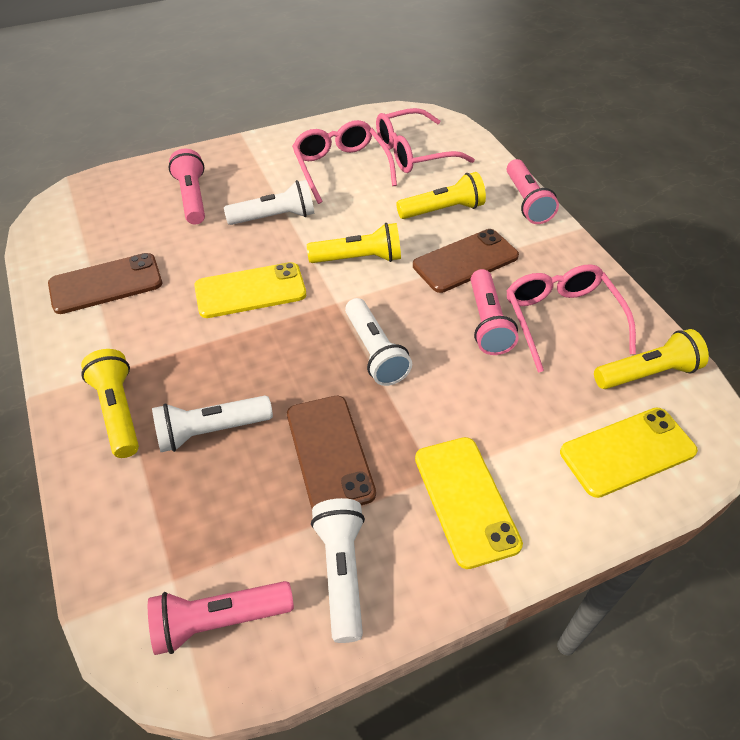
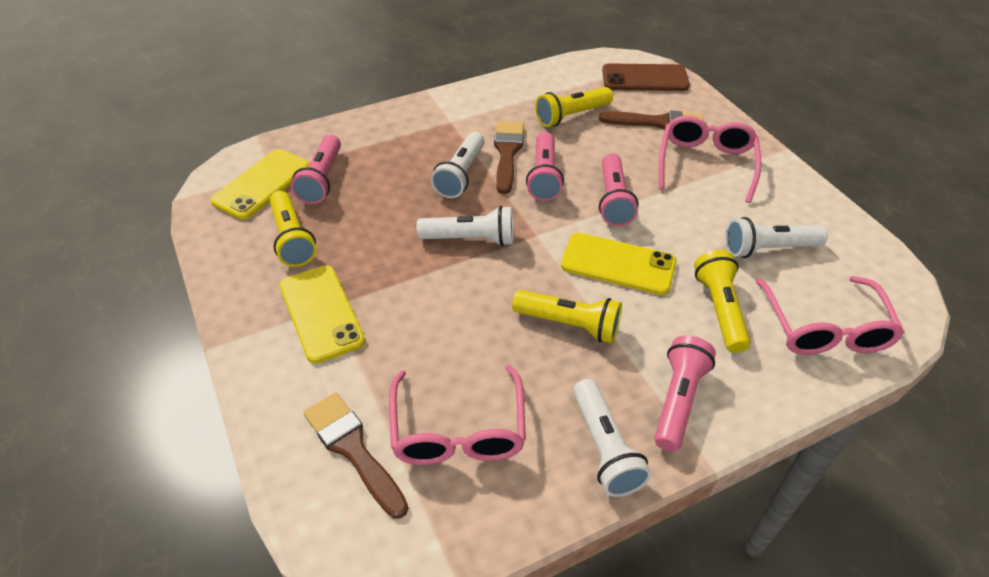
brown brush: 0 -> 3
brown phone: 3 -> 1

